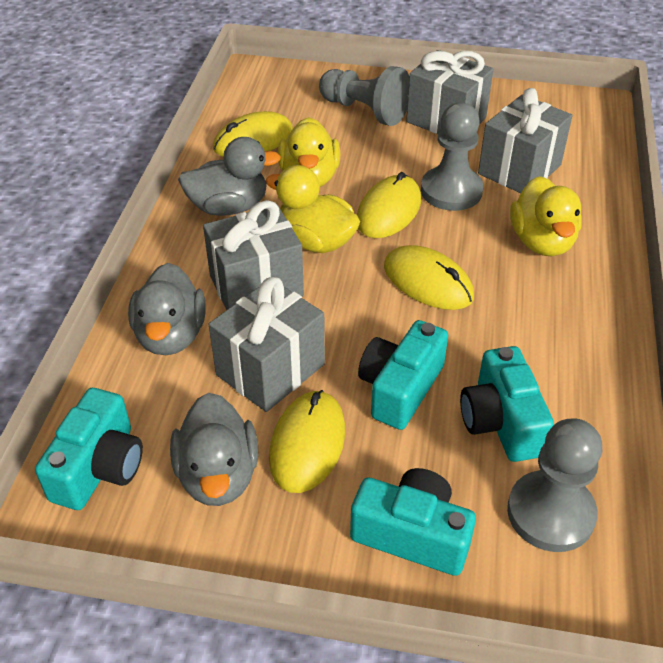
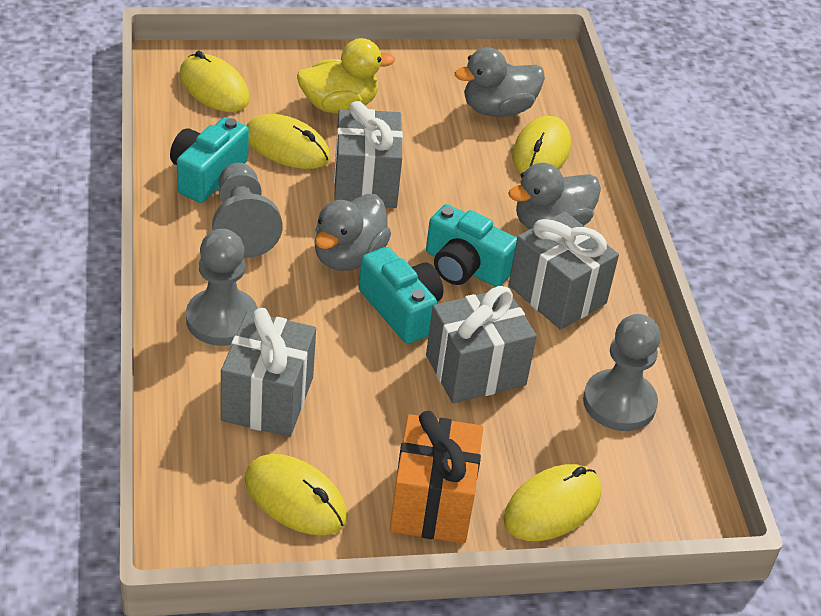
orange gift: 0 -> 1
turquoise camera: 4 -> 3
yellow duck: 3 -> 1
yellow mouse: 4 -> 5

